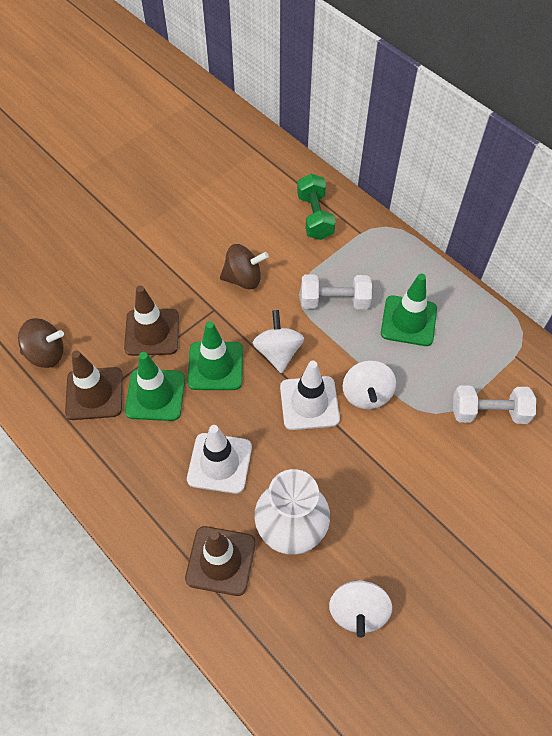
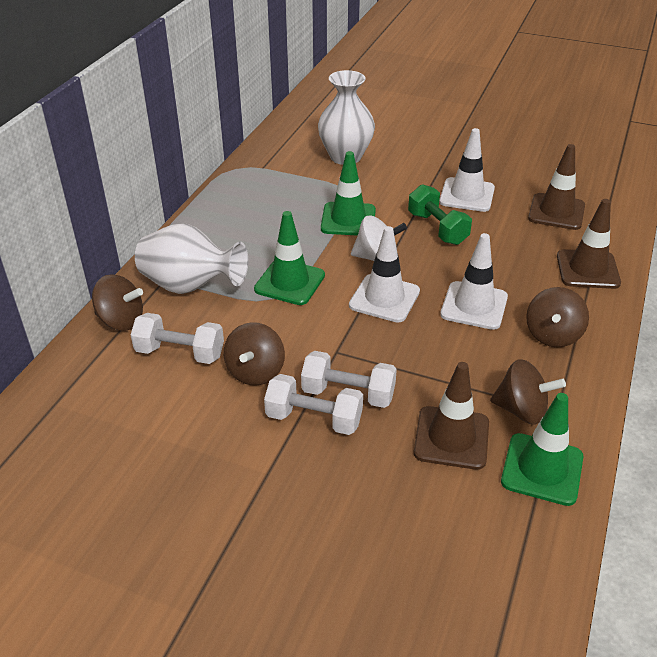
brown spinning top: 2 -> 4
white dumbbell: 2 -> 3
white spinning top: 3 -> 1
white traffic cone: 2 -> 3
white vase: 1 -> 2

